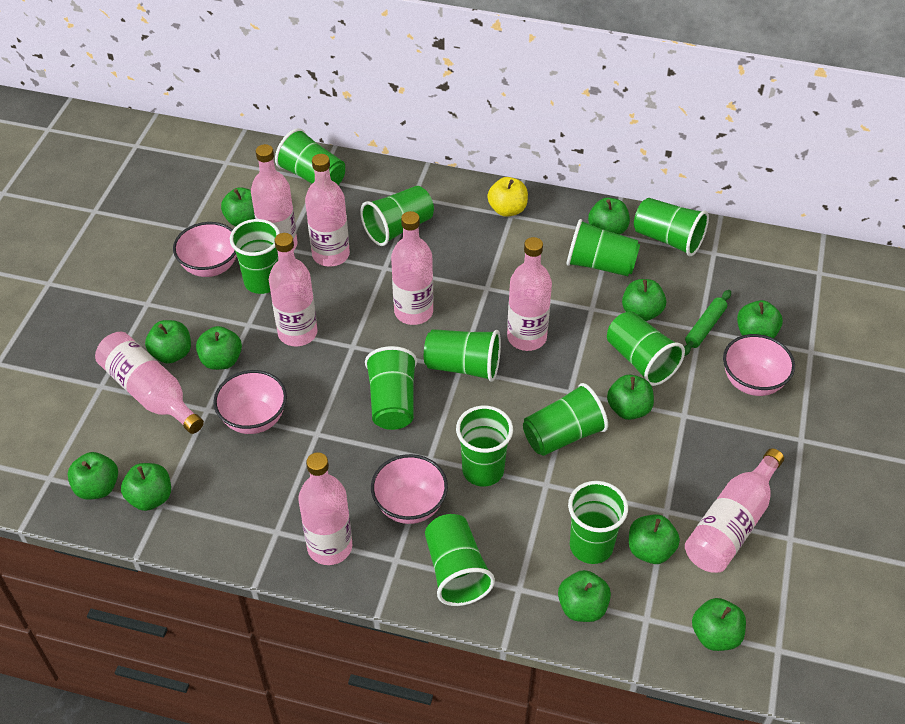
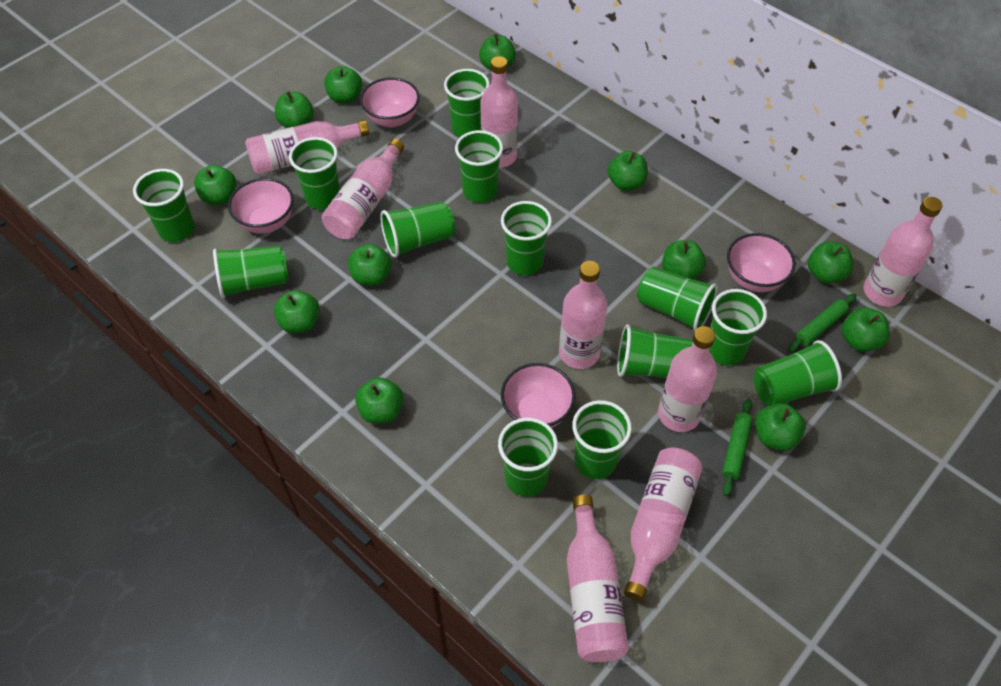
green cup: 12 -> 13
green rolling pin: 1 -> 2
yellow apple: 1 -> 0

